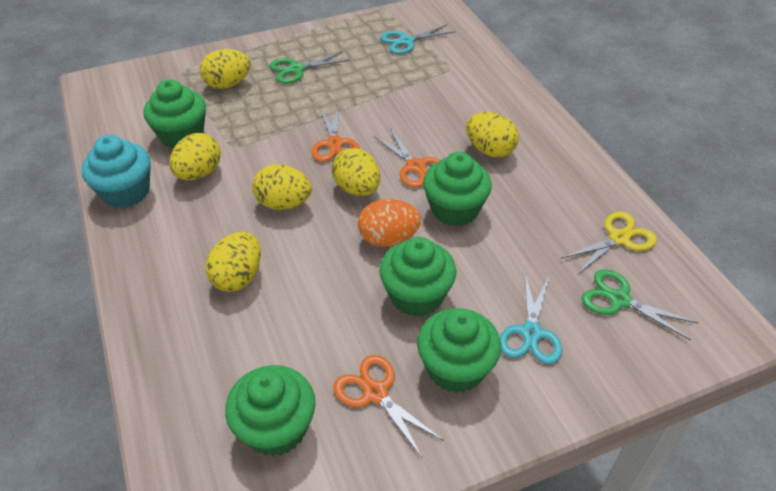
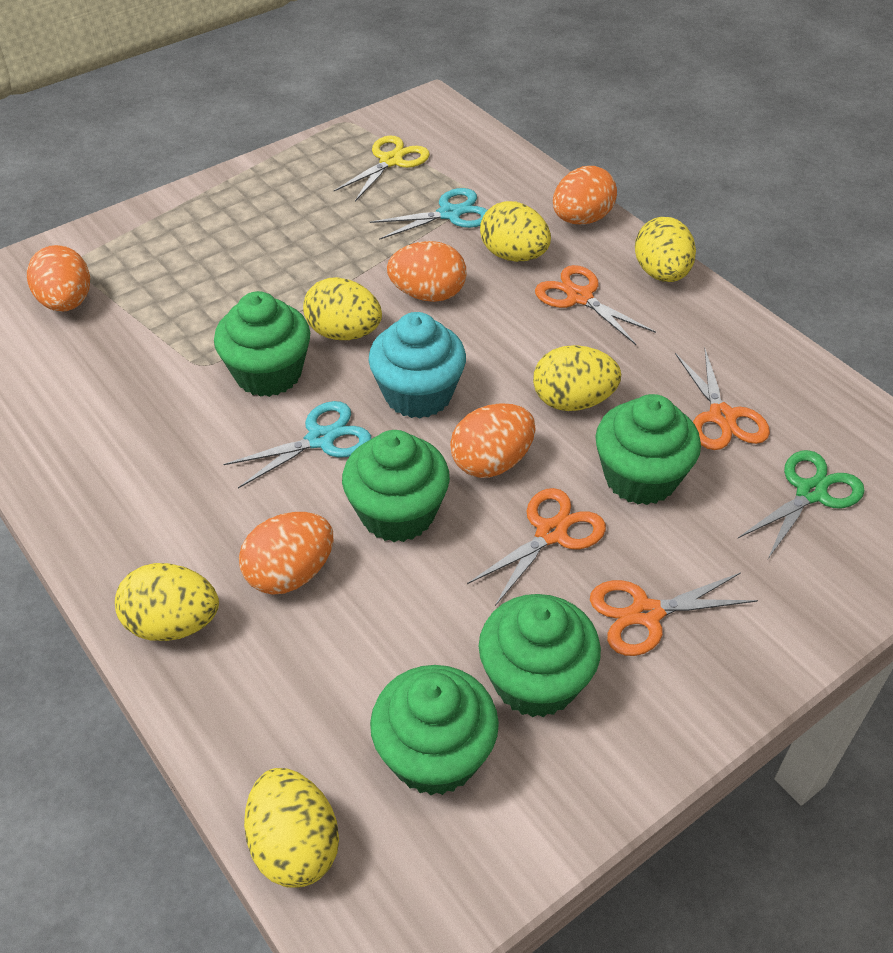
green scissors: 2 -> 1
orange egg: 1 -> 5
orange scissors: 3 -> 4

